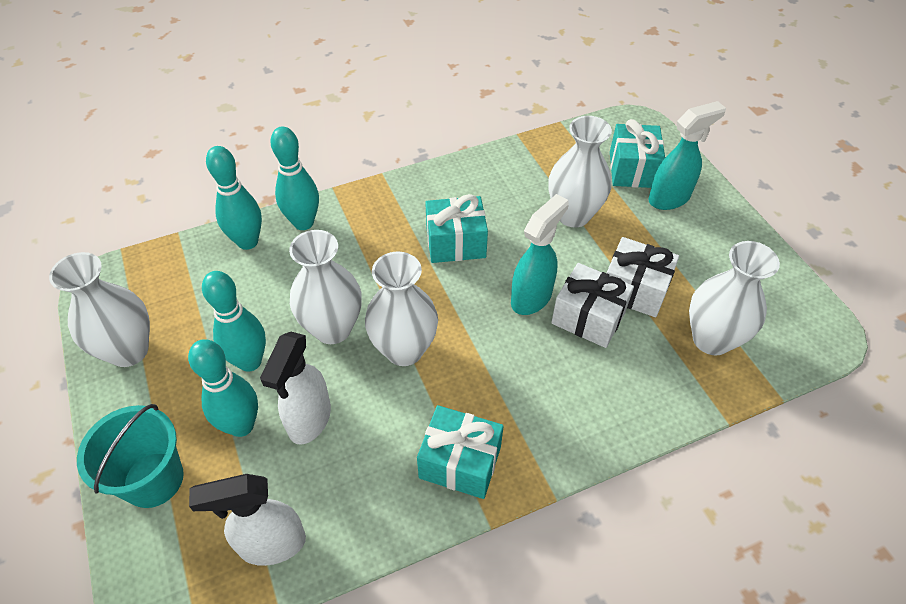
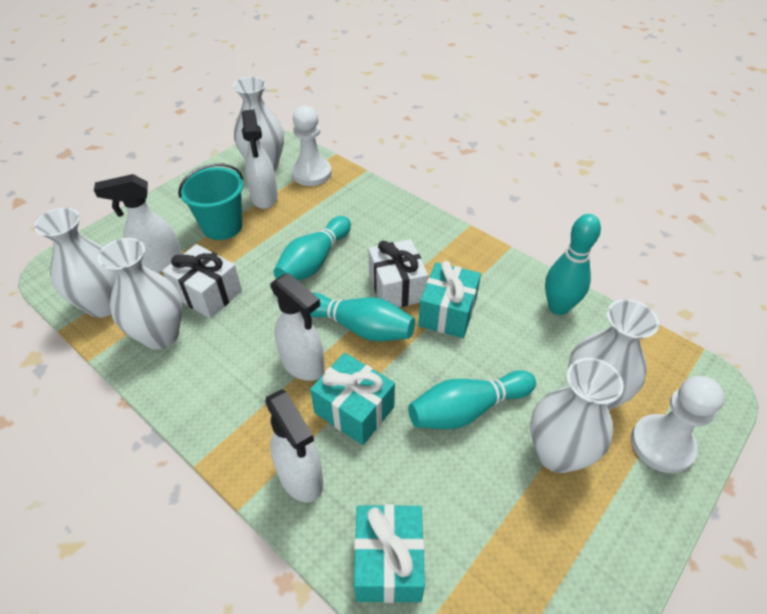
turquoise spray bottle: 2 -> 0
white pawn: 0 -> 2
white spray bottle: 2 -> 4

